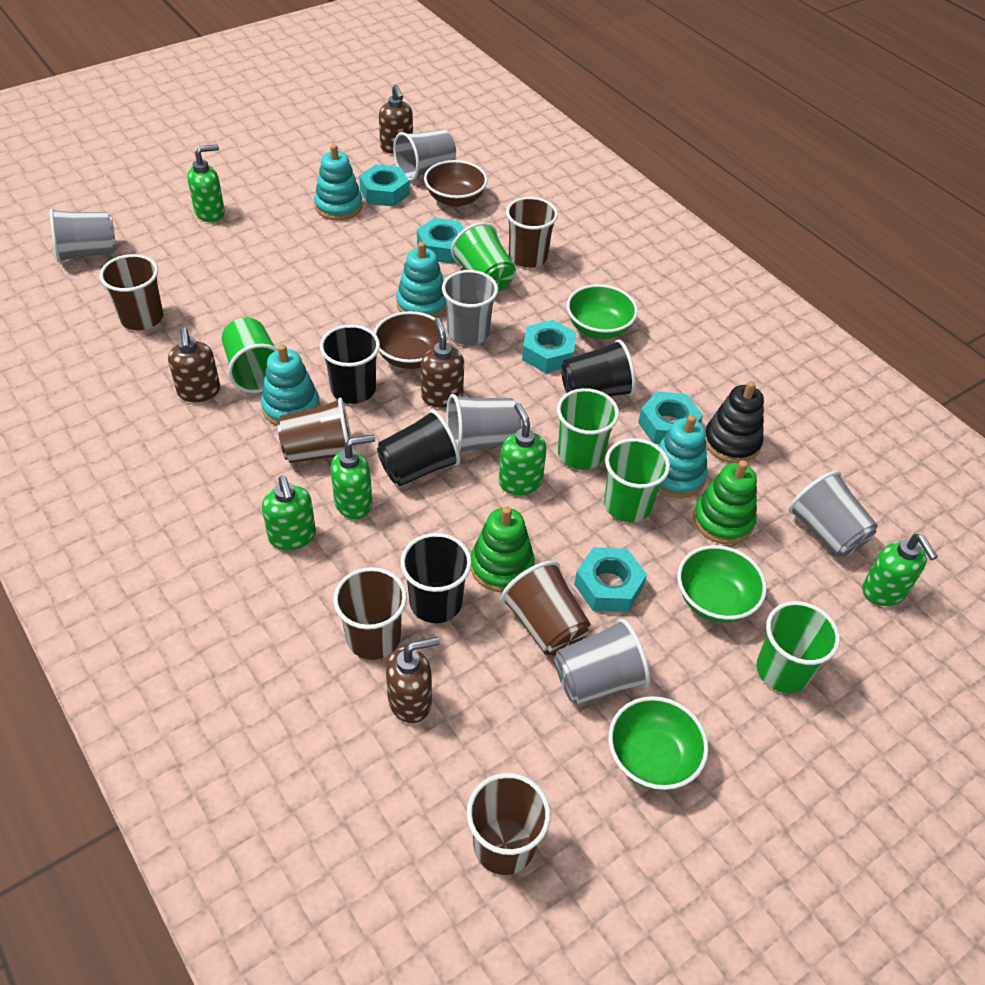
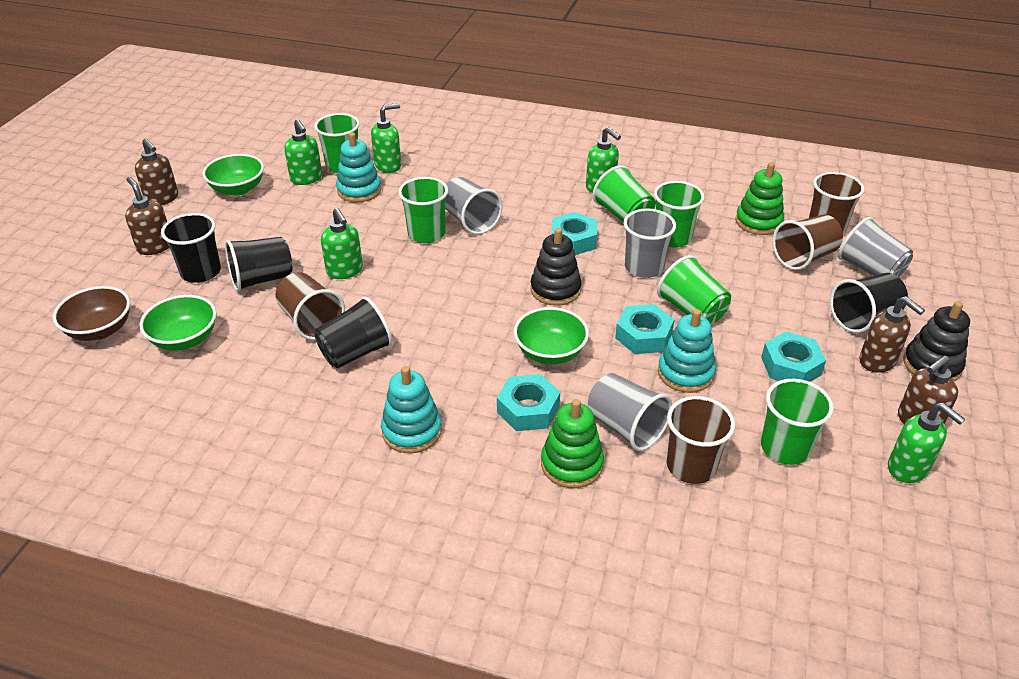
black stacking toy: 1 -> 2
brown bowl: 2 -> 1
brown cup: 6 -> 4
green cup: 5 -> 6
grey cup: 6 -> 4
turquoise nut: 5 -> 4
turquoise stacking toy: 4 -> 3

